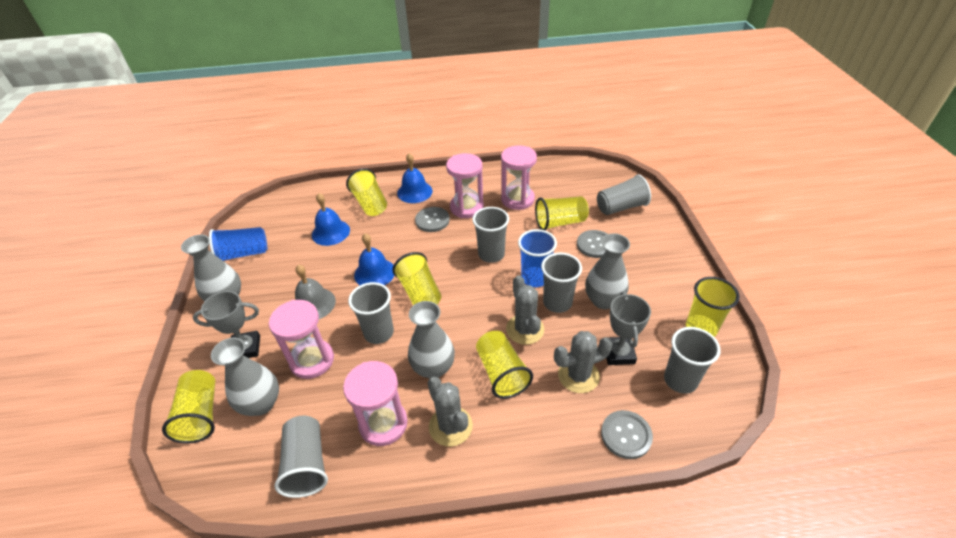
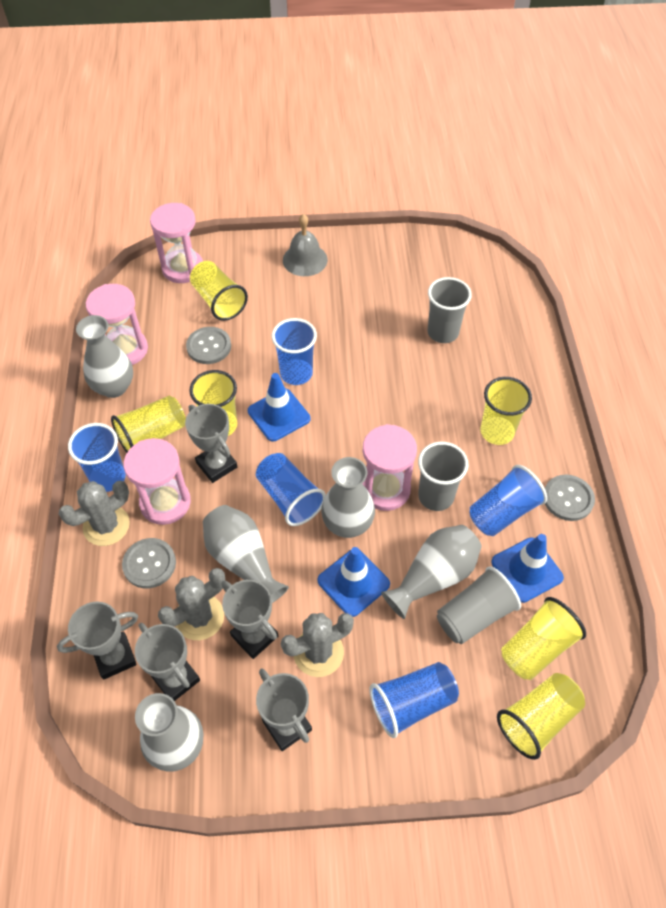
blue bell: 3 -> 0
blue cup: 2 -> 5
blue traffic cone: 0 -> 3
grey cup: 6 -> 3
grey trophy: 2 -> 5
grey vase: 4 -> 5

